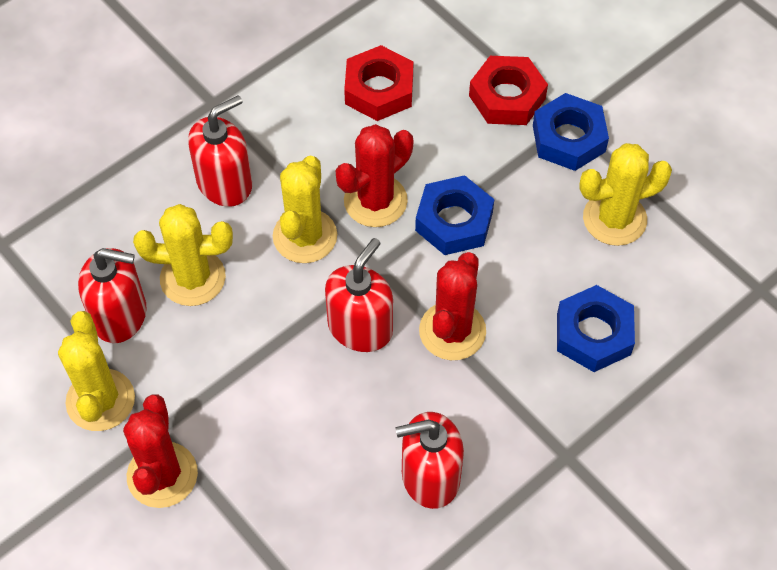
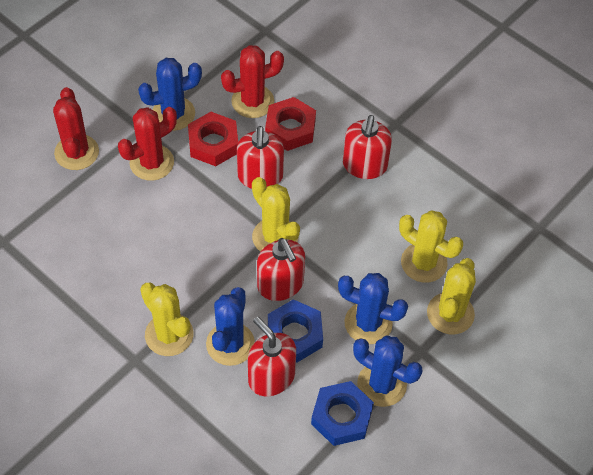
blue cactus: 0 -> 4
blue nut: 3 -> 2

